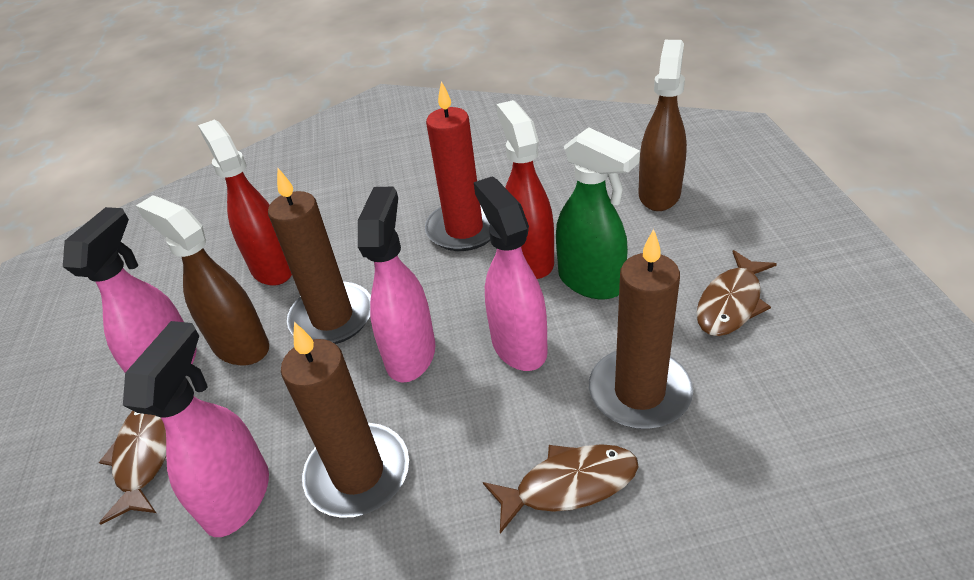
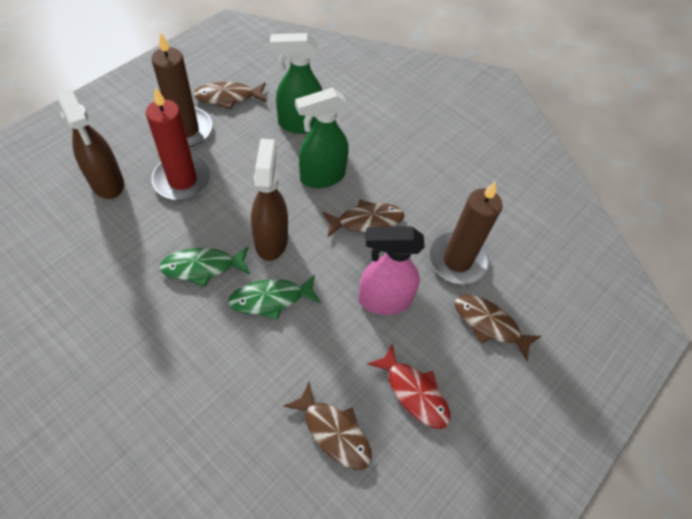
brown candle: 3 -> 2
brown fish: 3 -> 4
green fish: 0 -> 2
green spray bottle: 1 -> 2
pink spray bottle: 4 -> 1
red fish: 0 -> 1
red spray bottle: 2 -> 0

